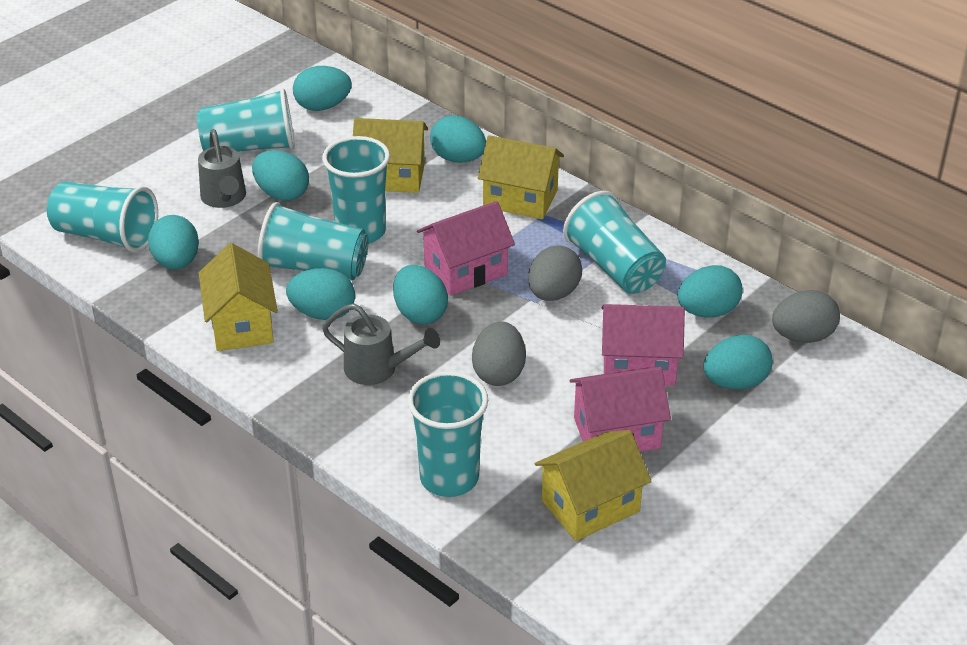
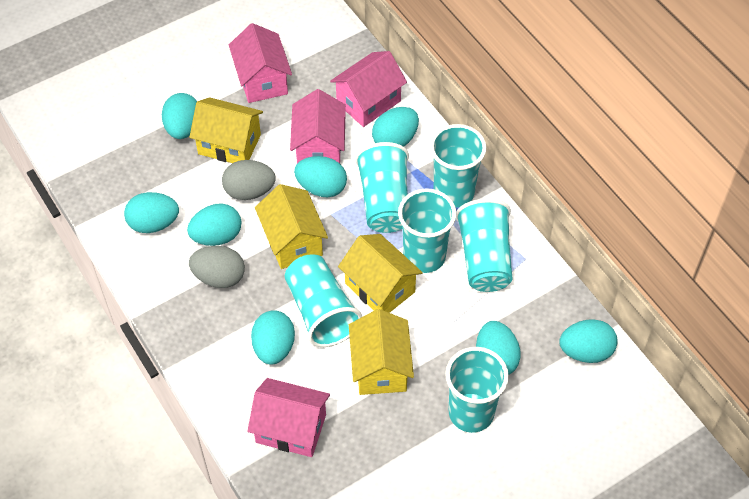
grey egg: 3 -> 2
grey watering can: 2 -> 0
pink house: 3 -> 4

